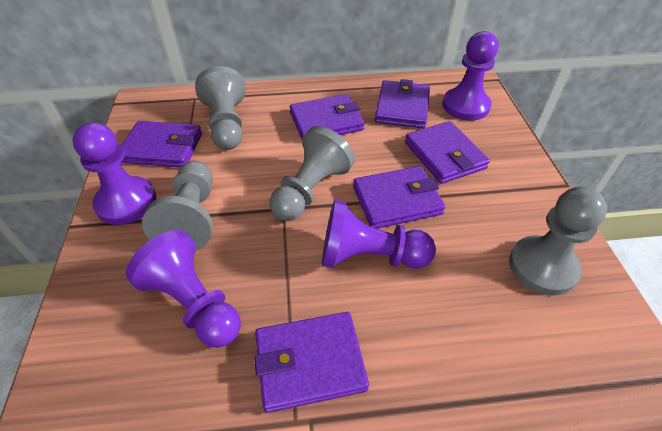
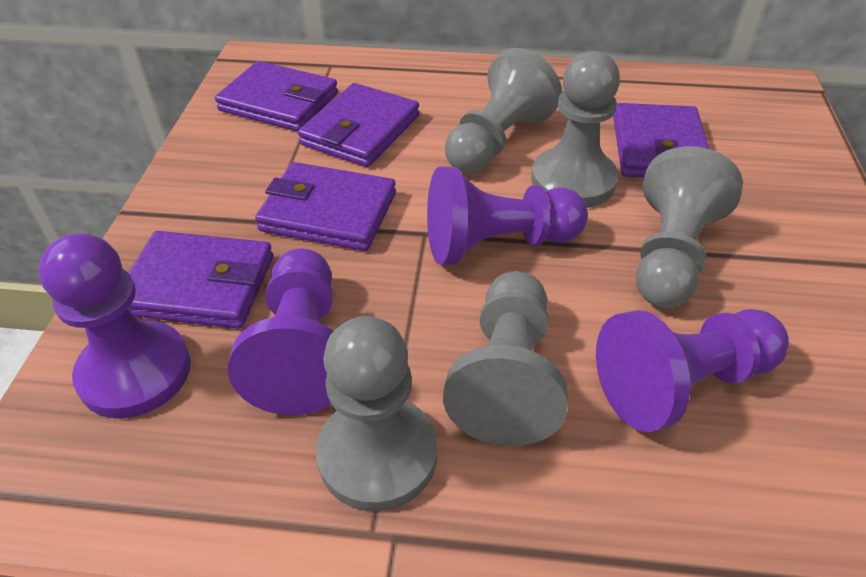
grey pawn: 4 -> 5
purple wallet: 6 -> 5

